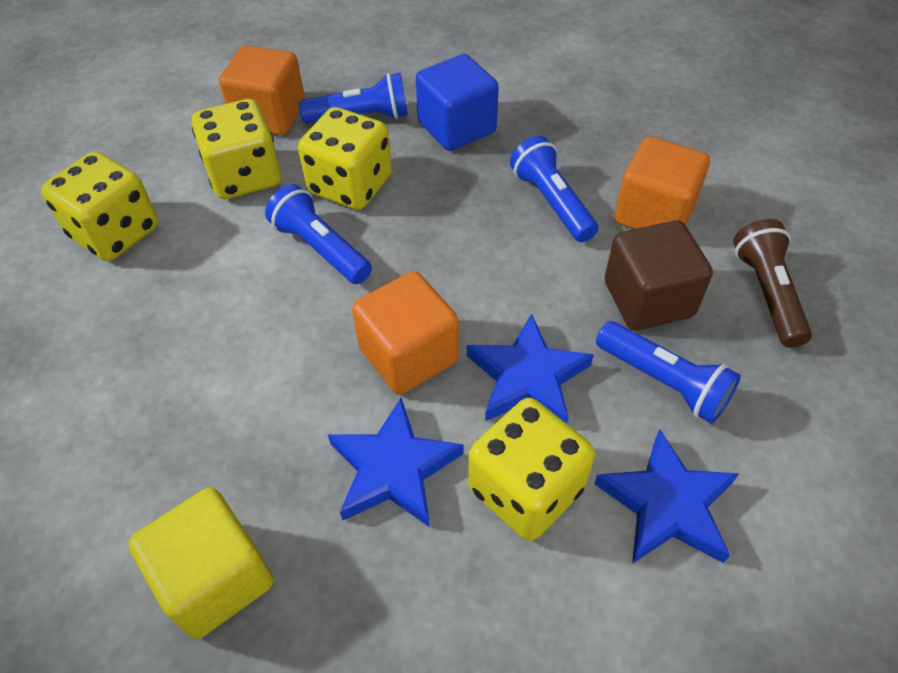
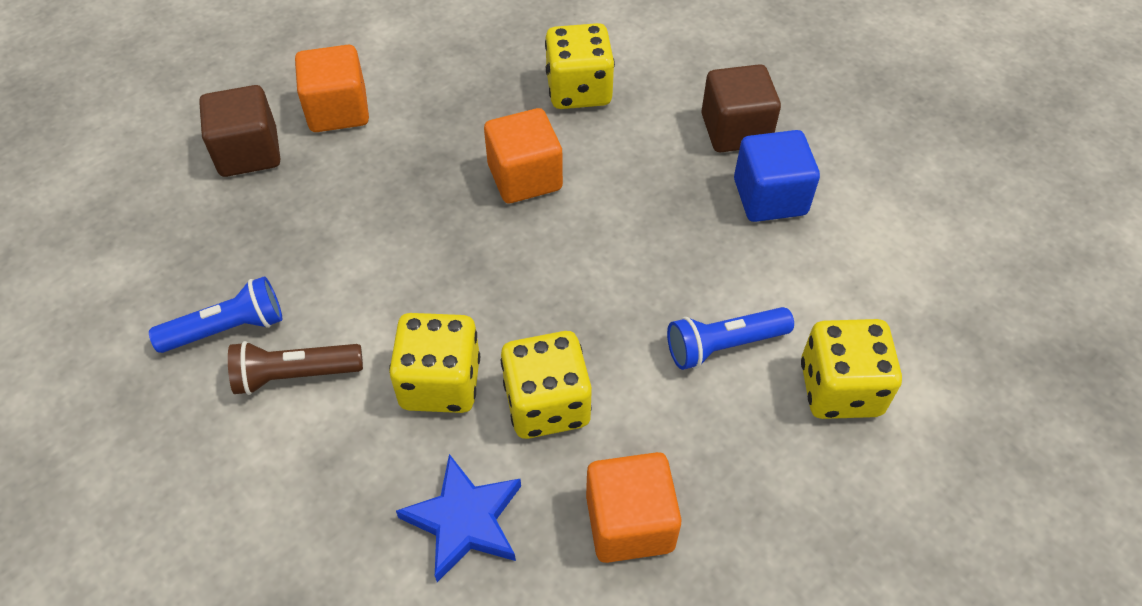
blue flashlight: 4 -> 2
blue star: 3 -> 1
brown cube: 1 -> 2
yellow cube: 1 -> 0

